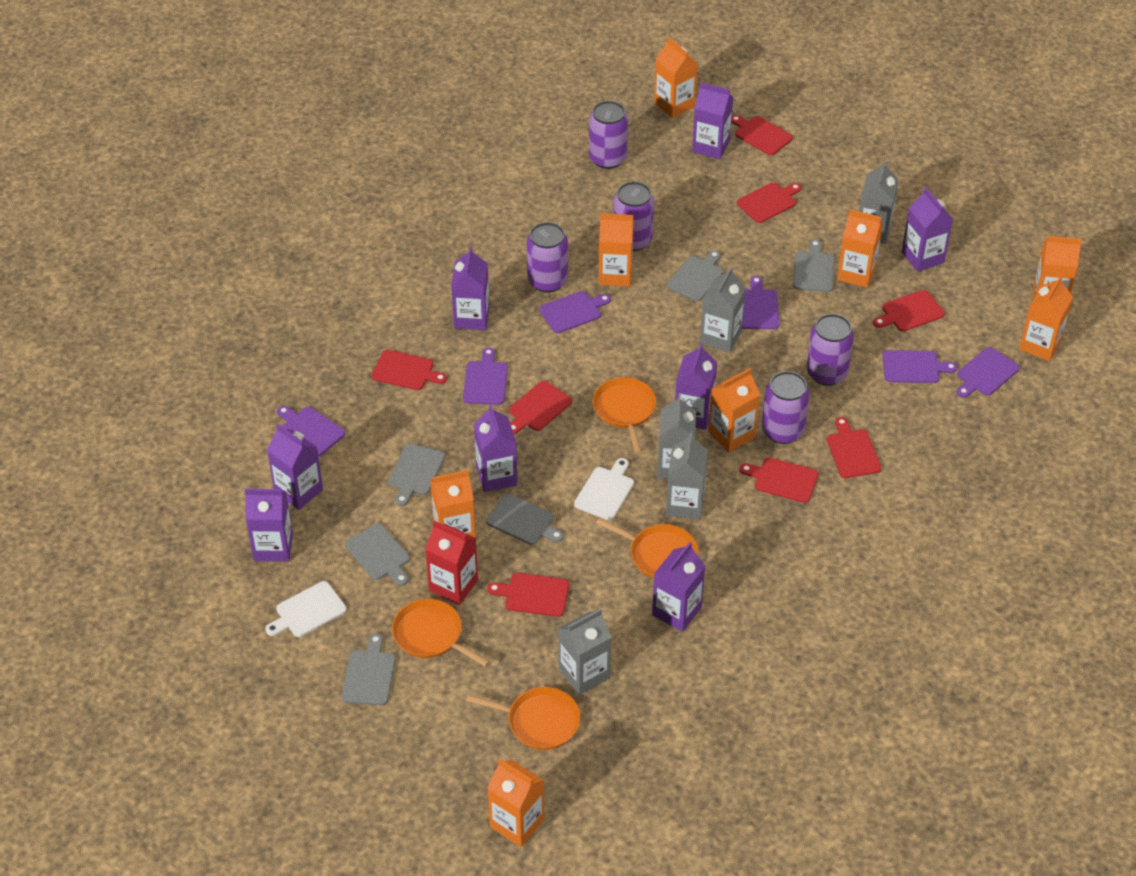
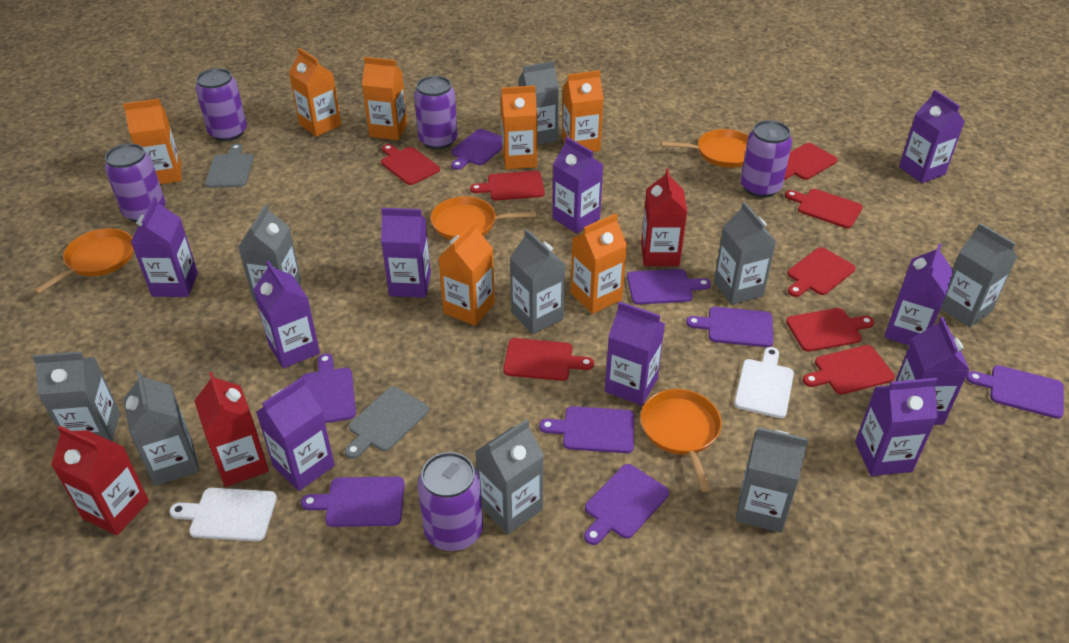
grey carton: 5 -> 9
grey cutting board: 6 -> 2
orange carton: 8 -> 7
purple carton: 8 -> 10
purple cutting board: 6 -> 8
red carton: 1 -> 3

